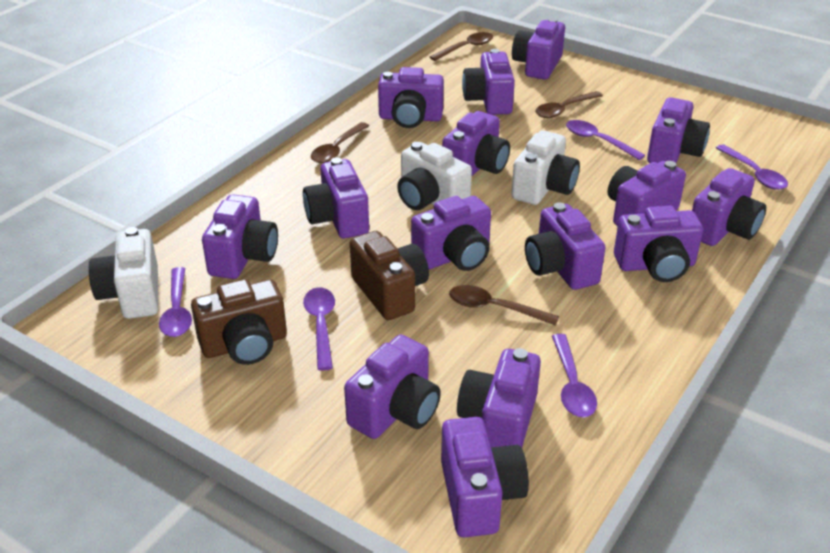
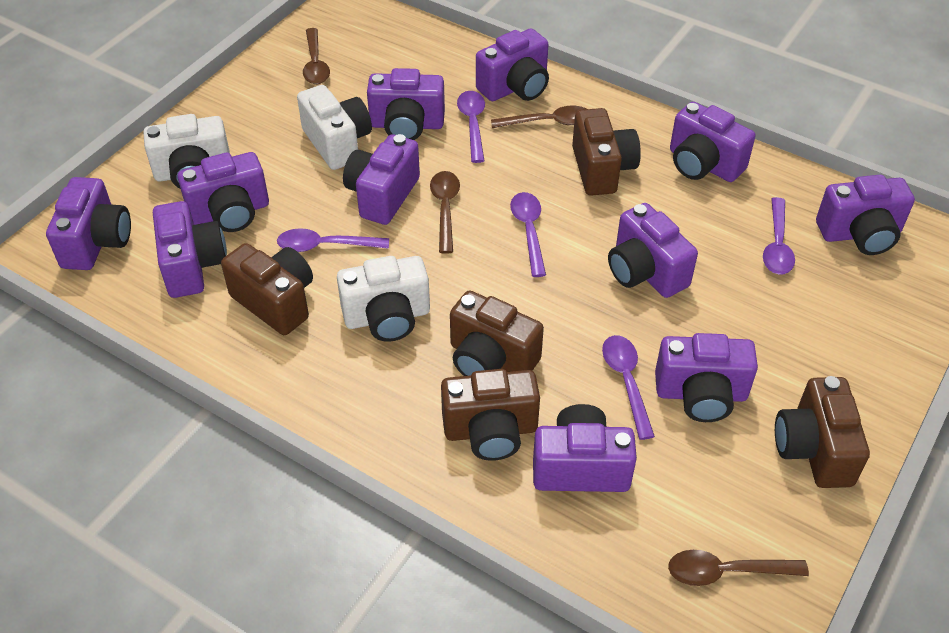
brown camera: 2 -> 5
purple camera: 15 -> 11

